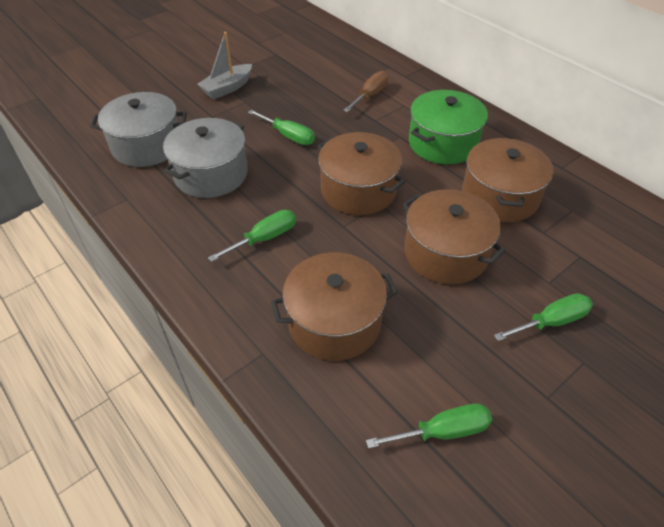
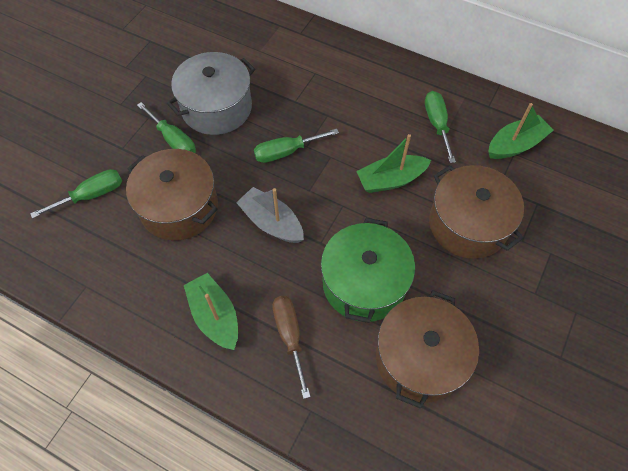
brown pot: 4 -> 3
green boat: 0 -> 3
grey pot: 2 -> 1

